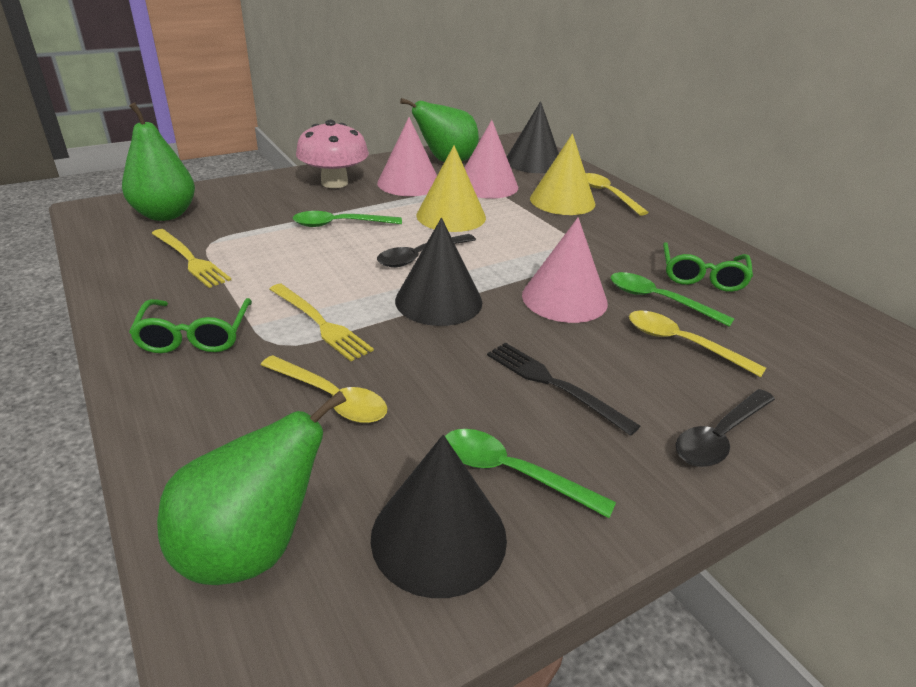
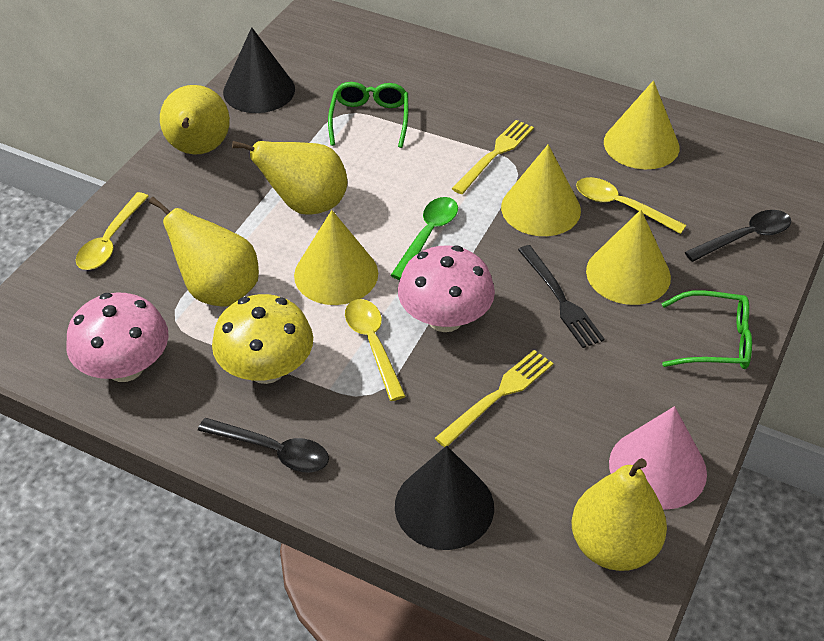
black cone: 3 -> 2
green pear: 3 -> 0
green spoon: 3 -> 1
pink cone: 3 -> 1
pink mushroom: 1 -> 2
yellow cone: 2 -> 4
yellow mushroom: 0 -> 1
yellow pear: 0 -> 4

